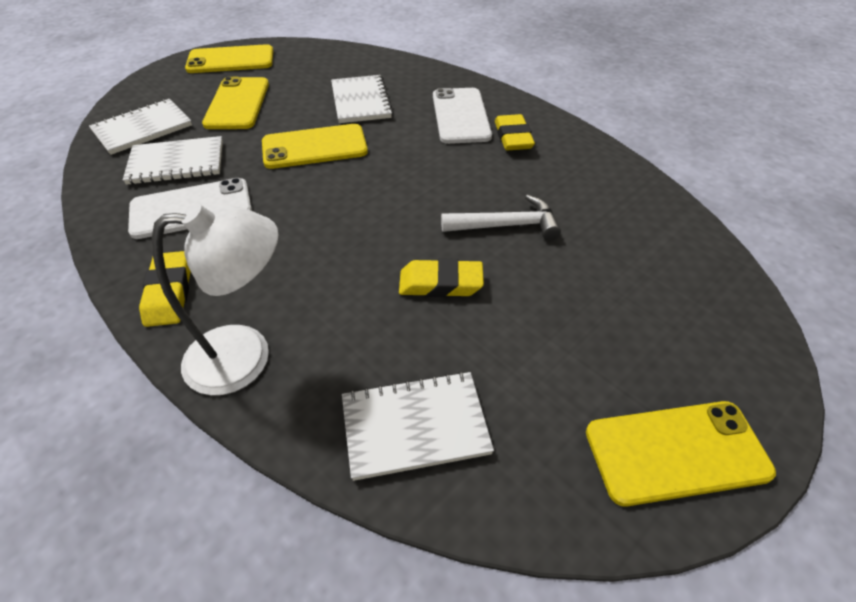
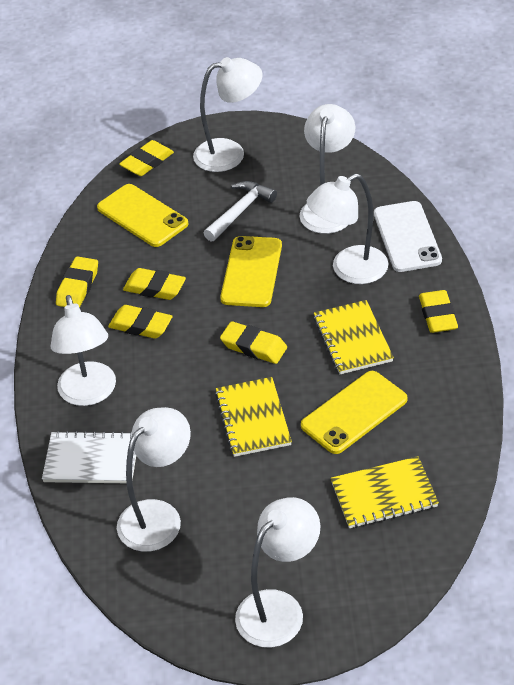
white lamp: 1 -> 6
white notebook: 4 -> 1
white phone: 2 -> 1
yellow eraser: 3 -> 6
yellow notebook: 0 -> 3
yellow phone: 4 -> 3

